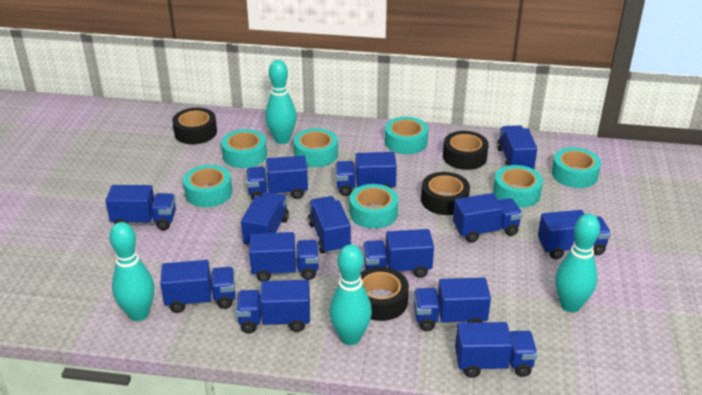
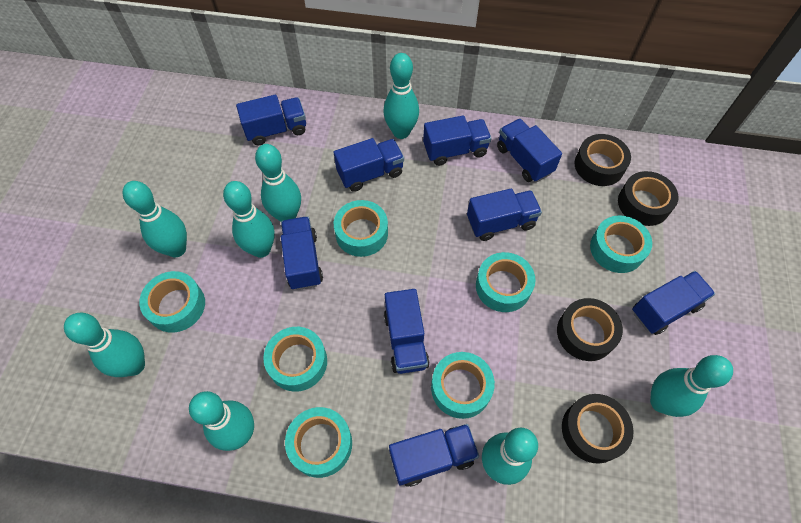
blue truck: 14 -> 9
turquoise bowling pin: 4 -> 8

